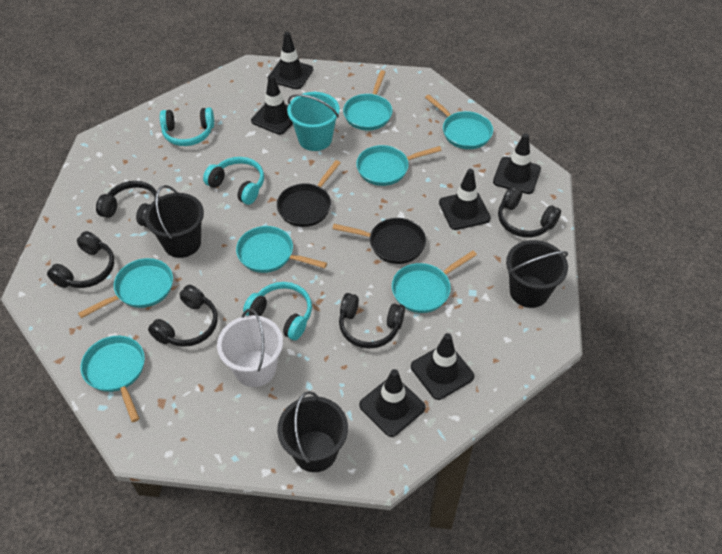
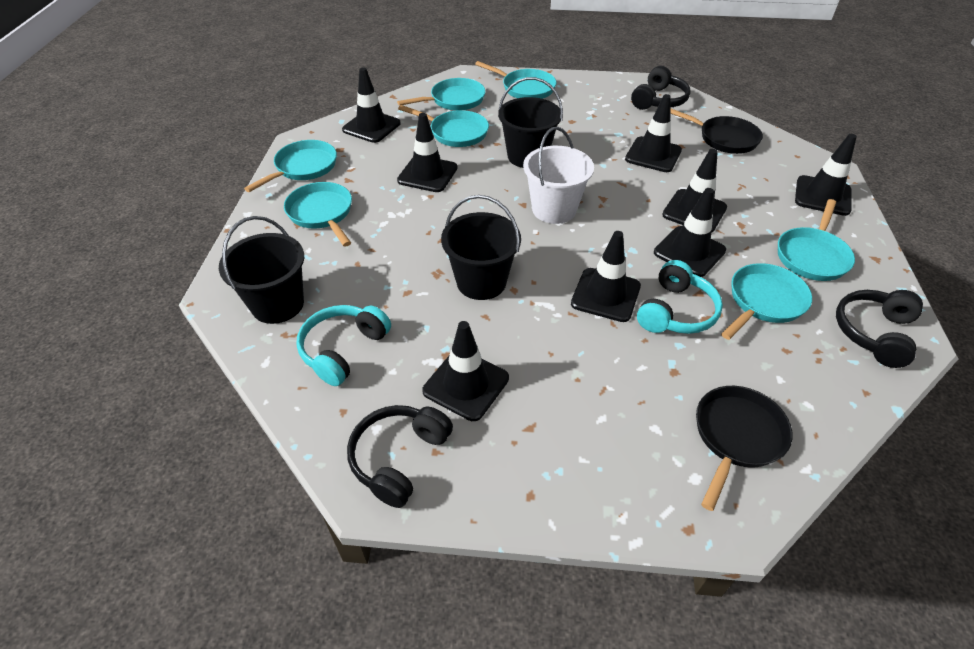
black headphones: 5 -> 3
black traffic cone: 6 -> 8
turquoise bucket: 1 -> 0
turquoise headphones: 3 -> 2

